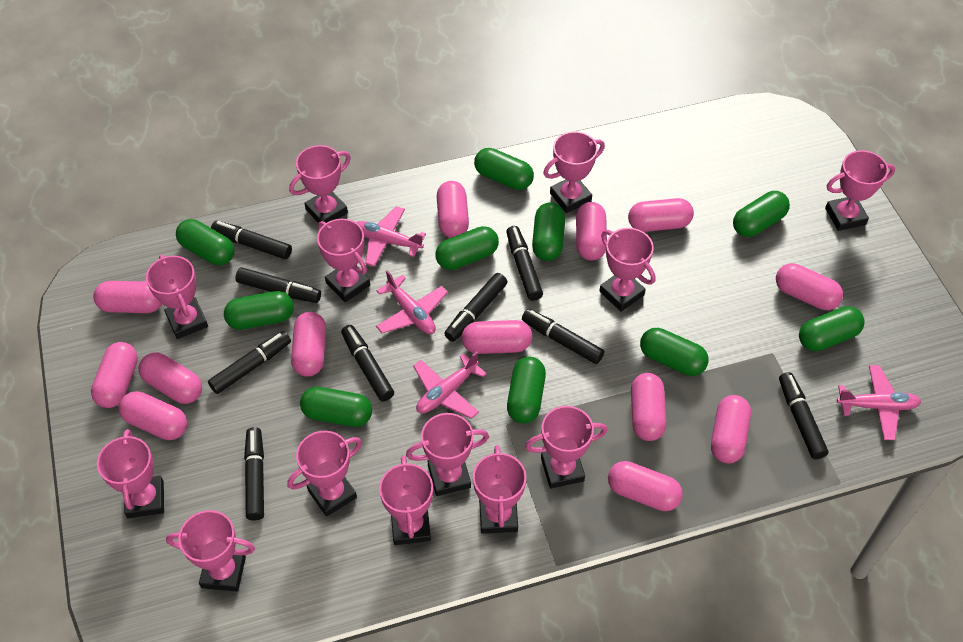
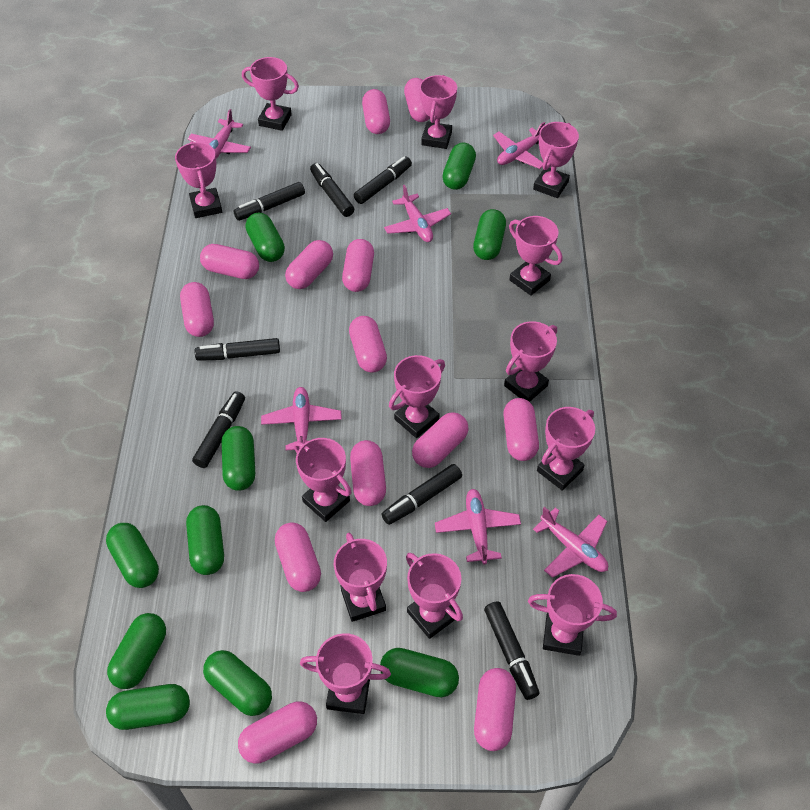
black marker: 9 -> 7
pink plane: 4 -> 6

